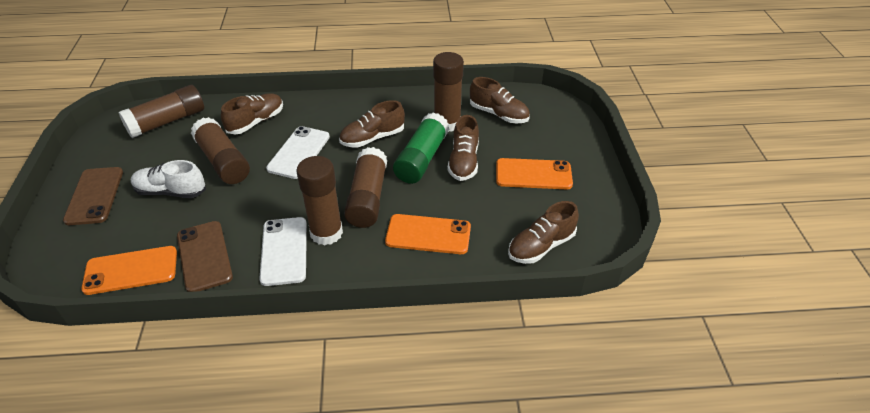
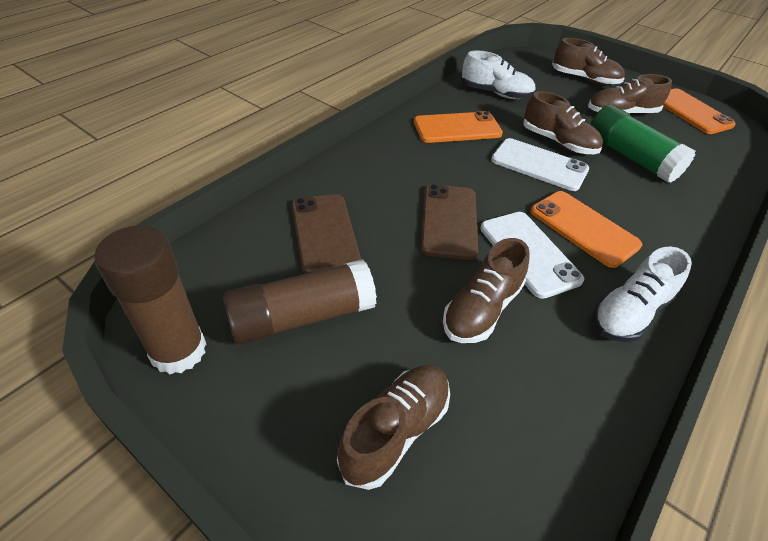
brown glue stick: 5 -> 2
white shoe: 1 -> 2

